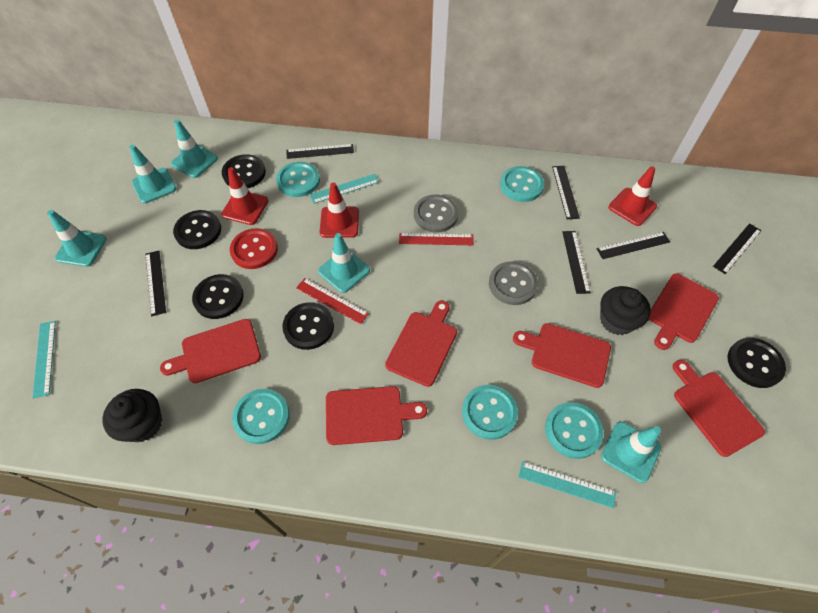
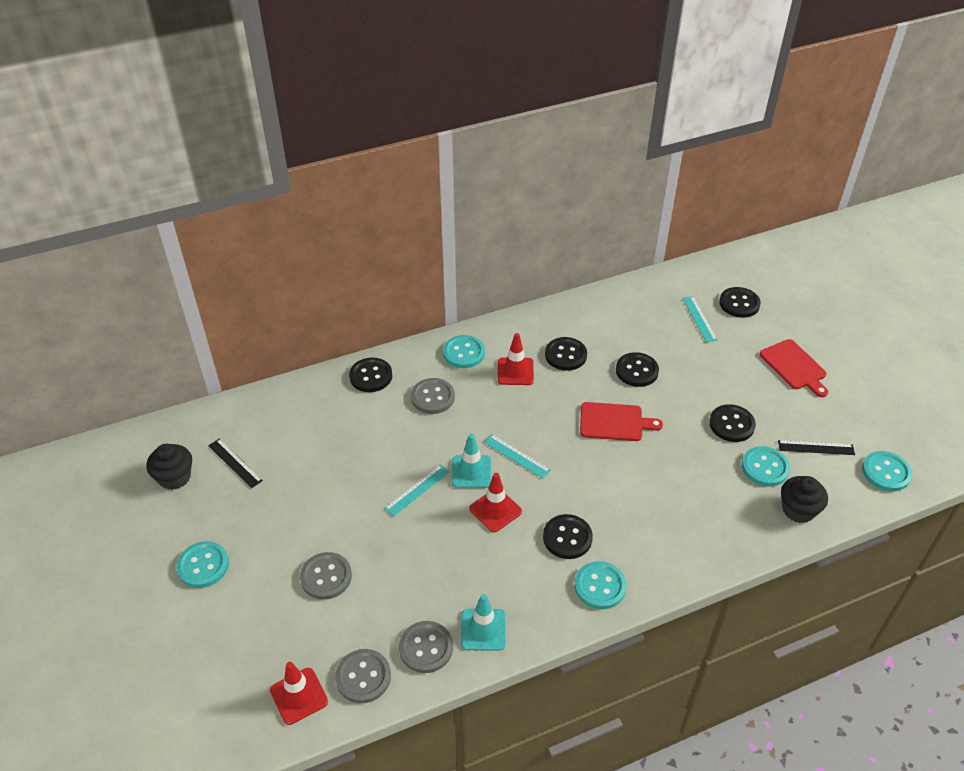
black button: 5 -> 6
black ruler: 6 -> 2
grey button: 2 -> 4
red button: 1 -> 0
red cutting board: 6 -> 2
red ruler: 2 -> 0
turquoise traffic cone: 5 -> 2

